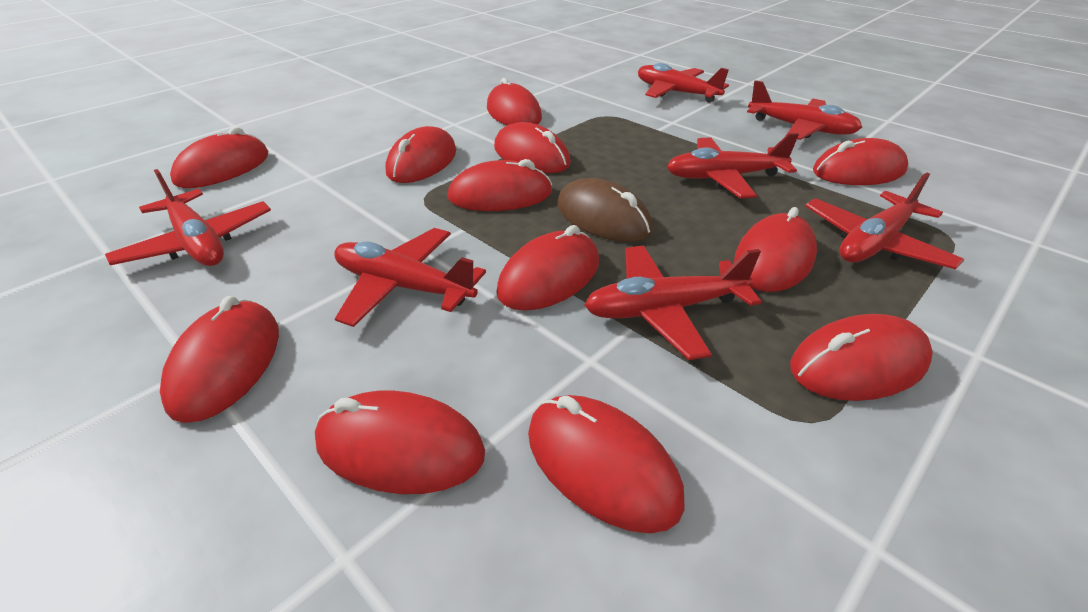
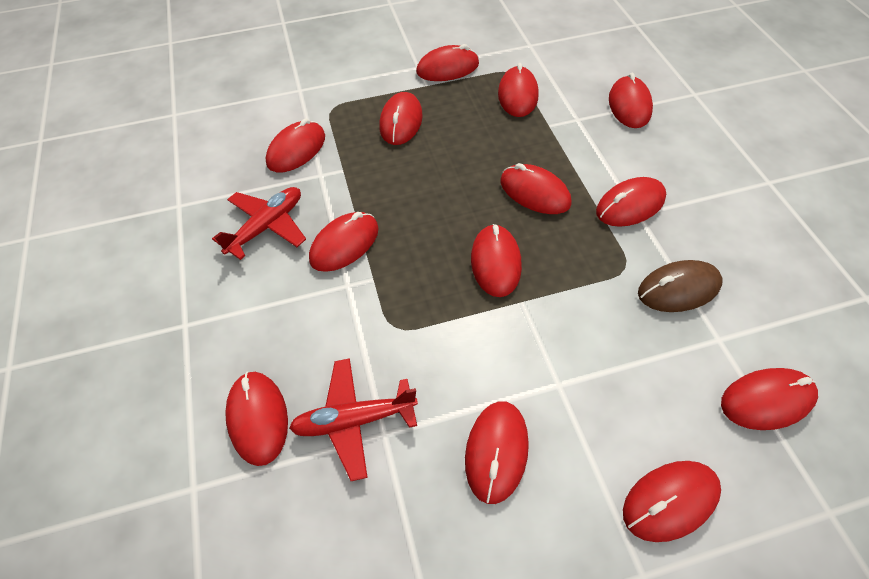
red mouse: 12 -> 13
red plane: 7 -> 2

